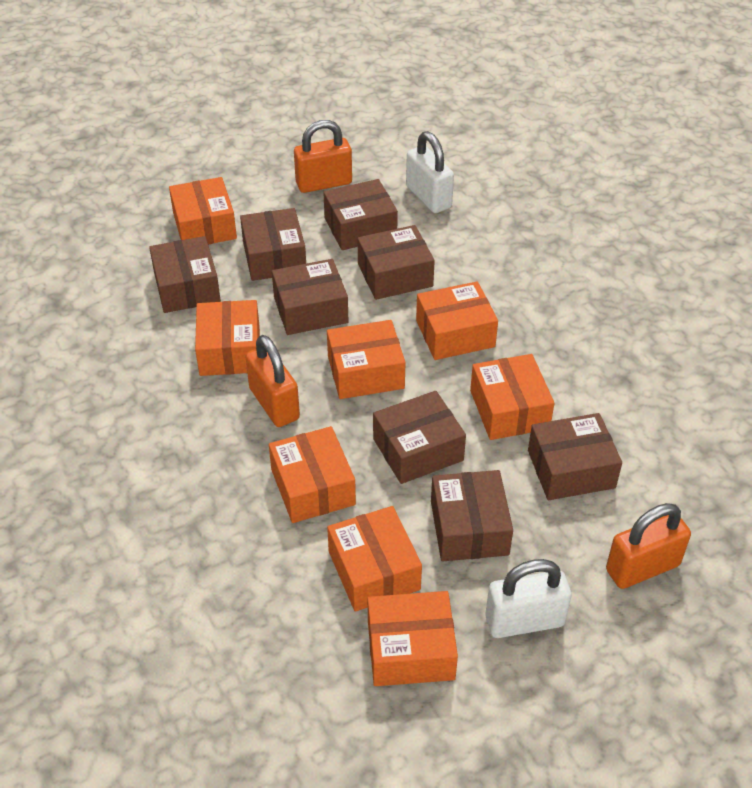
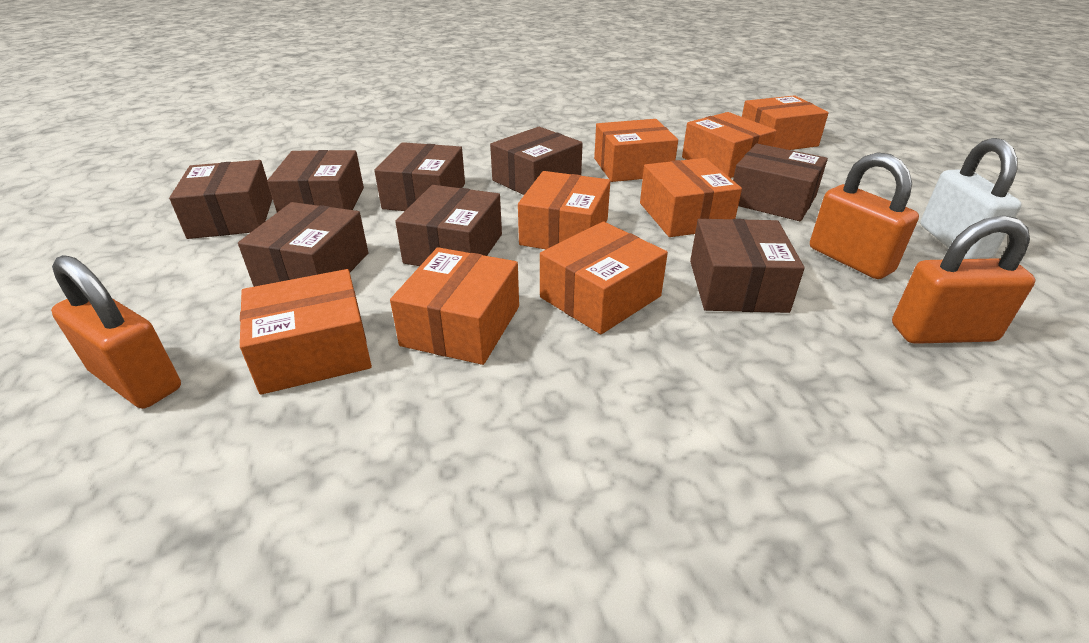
white padlock: 2 -> 1

